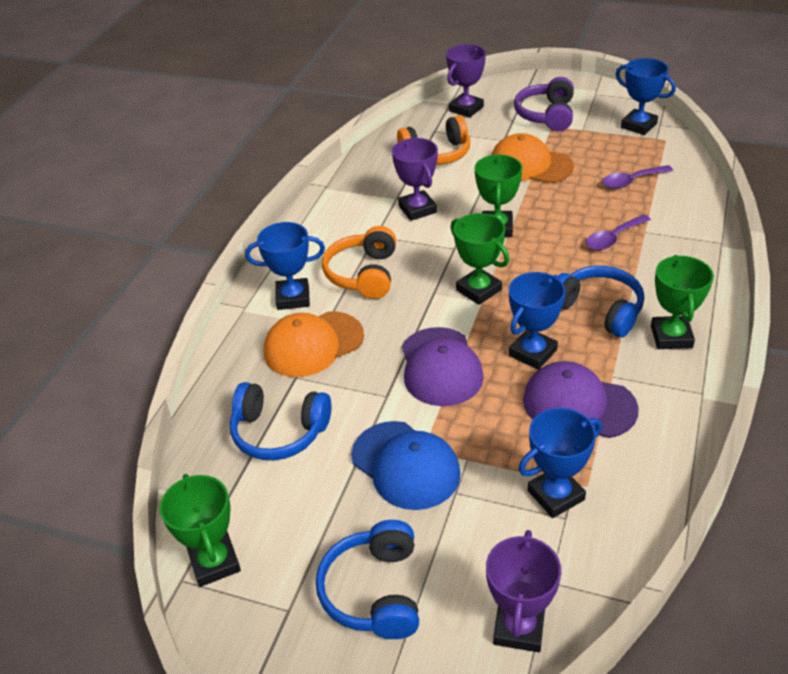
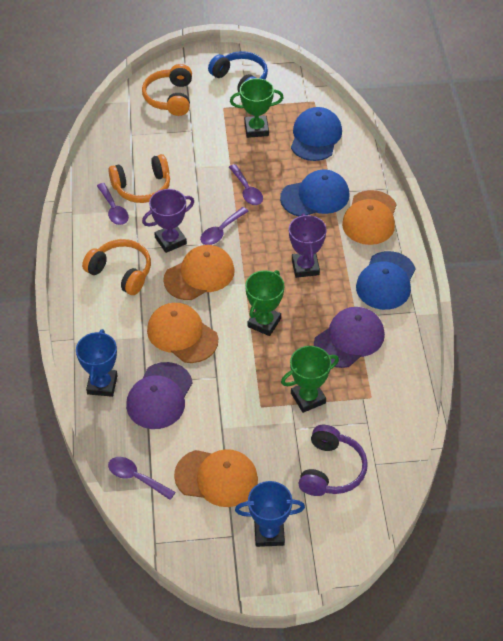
blue cap: 1 -> 3
blue headphones: 3 -> 1
blue trophy: 4 -> 2
green trophy: 4 -> 3
orange cap: 2 -> 4
orange headphones: 2 -> 3
purple spoon: 2 -> 4
purple trophy: 3 -> 2

